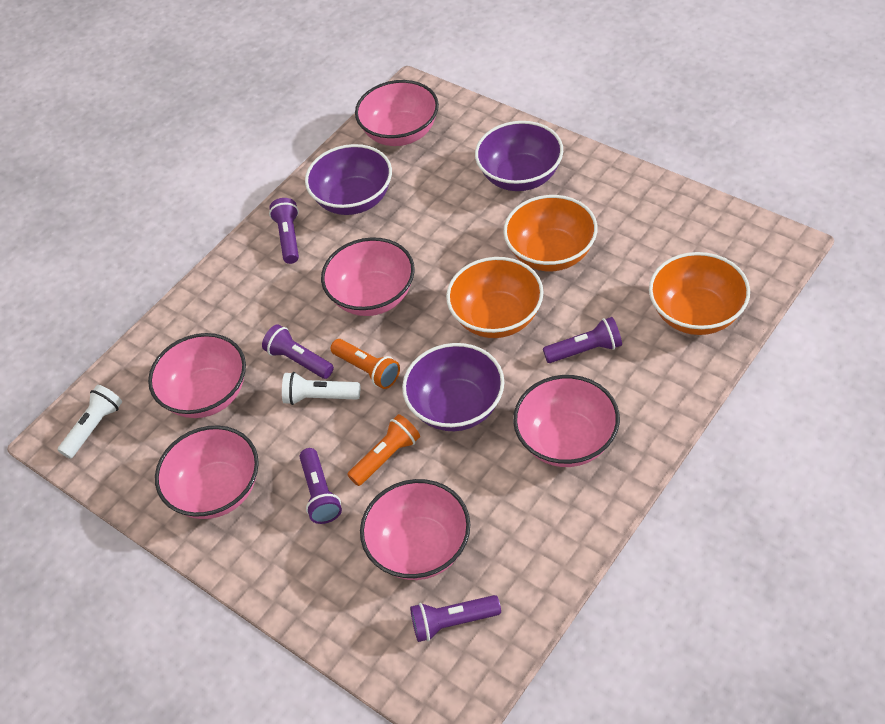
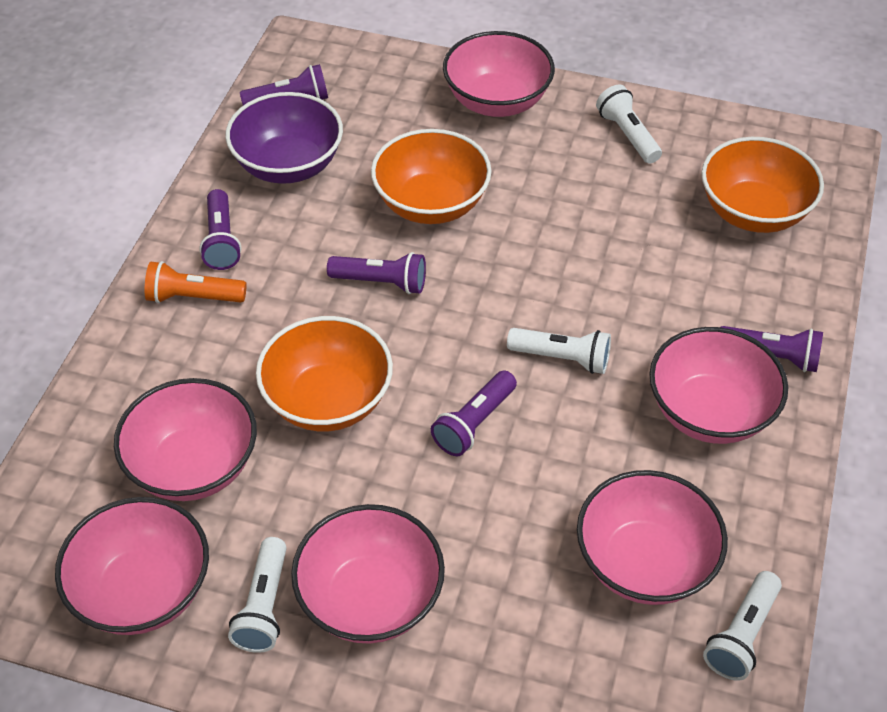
orange flashlight: 2 -> 1
purple bowl: 3 -> 1
white flashlight: 2 -> 4

